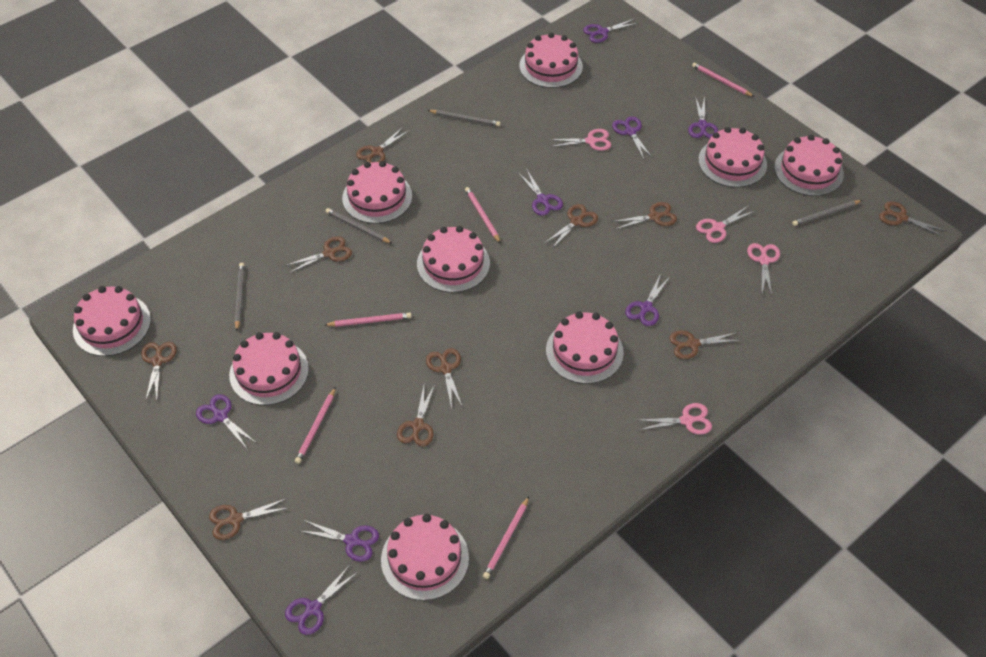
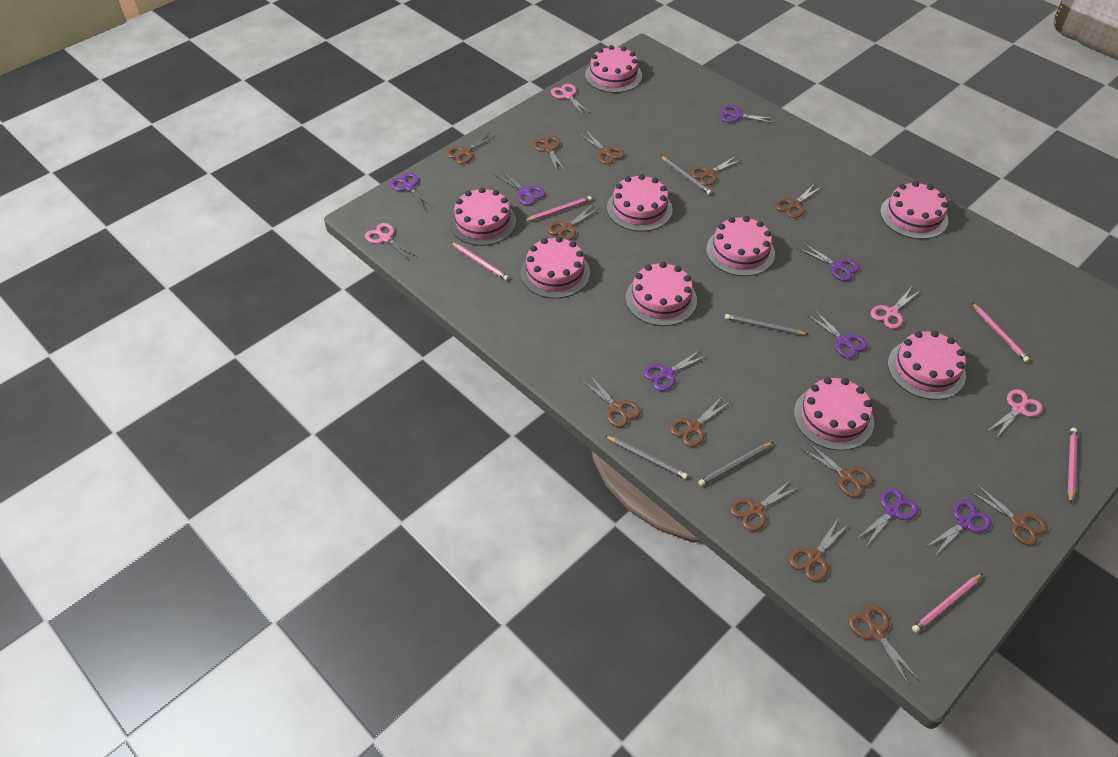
brown scissors: 10 -> 13

